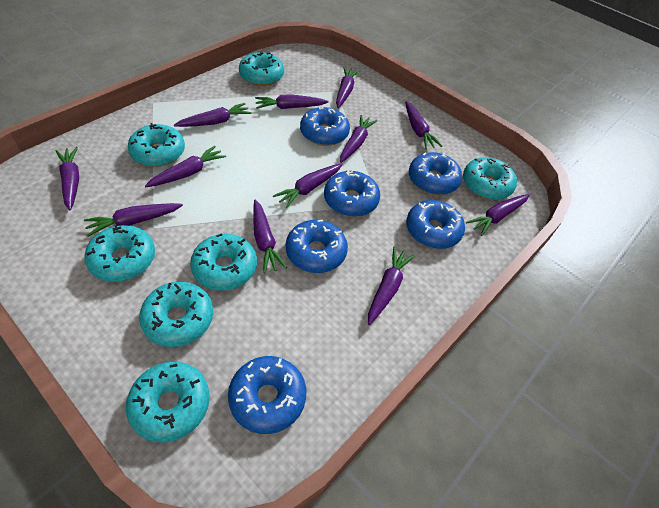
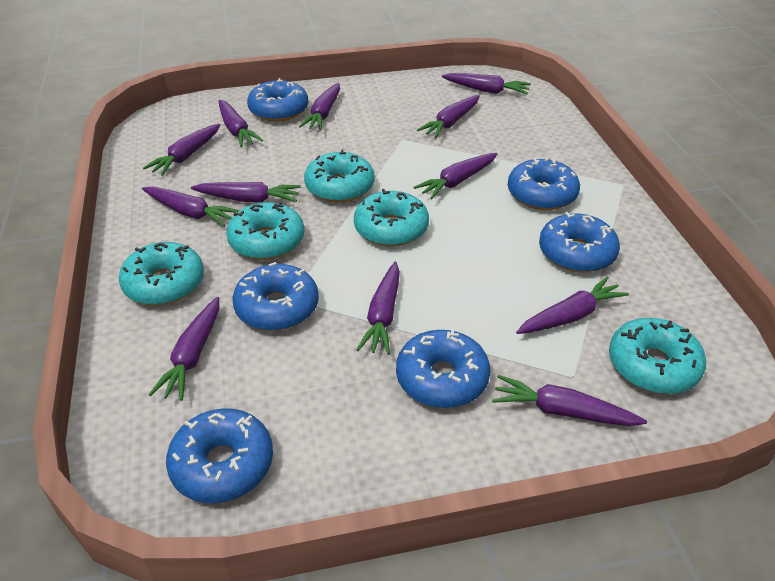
turquoise donut: 7 -> 5

